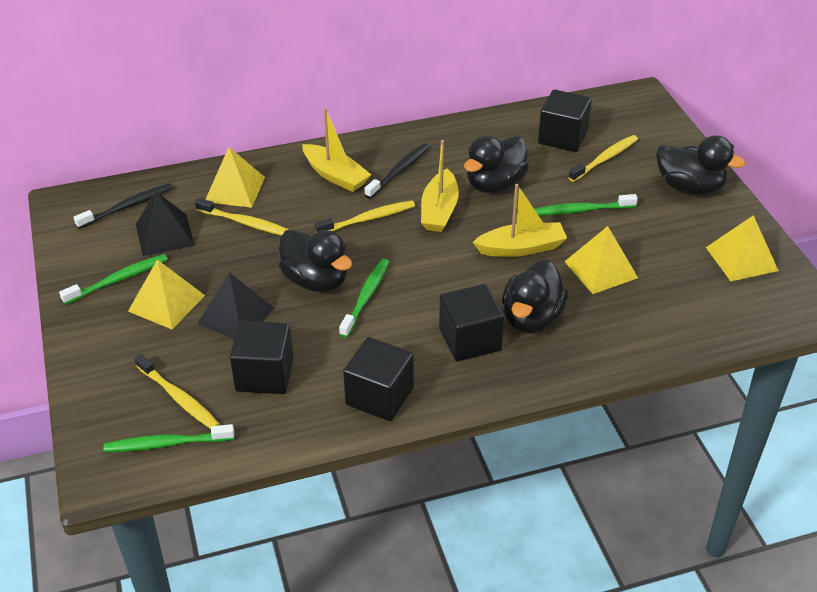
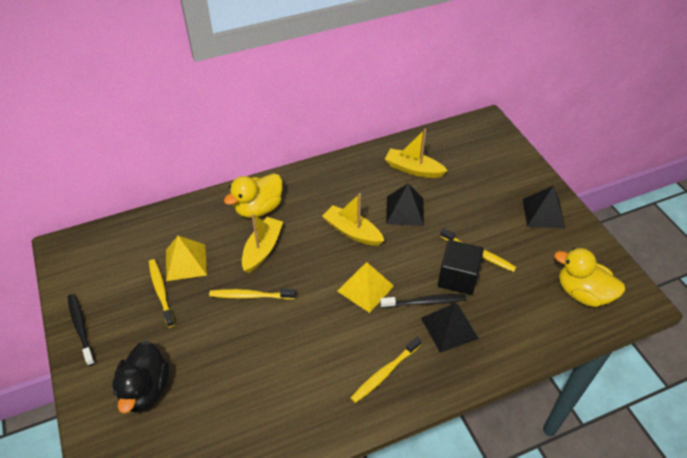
black cube: 4 -> 1
black duck: 4 -> 1
black pyramid: 2 -> 3
green toothbrush: 4 -> 0
yellow duck: 0 -> 2
yellow pyramid: 4 -> 2

